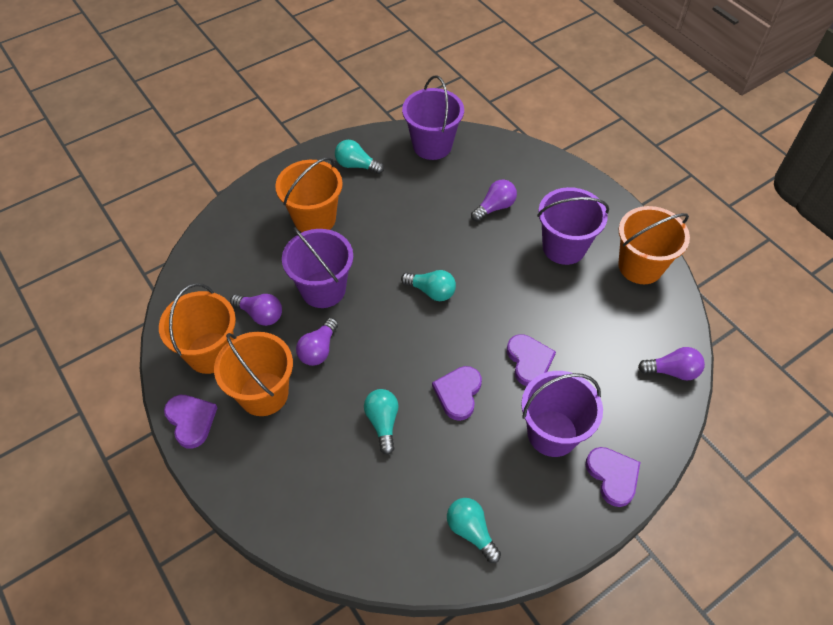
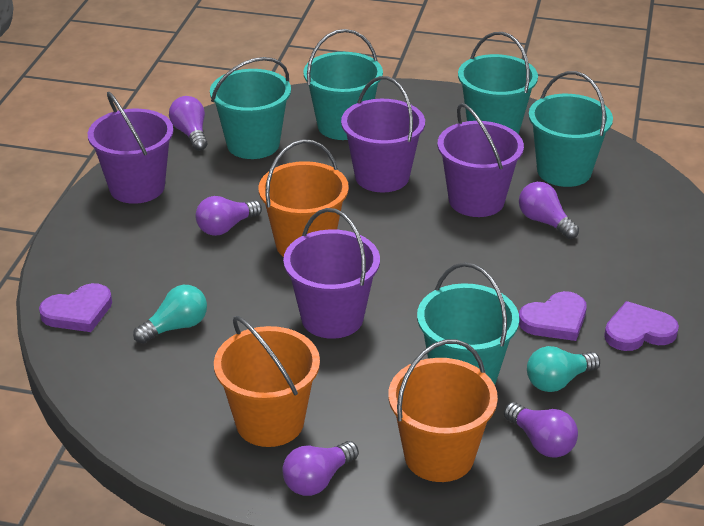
orange bucket: 4 -> 3
purple heart: 4 -> 3
purple light bulb: 4 -> 5
turquoise bucket: 0 -> 5
turquoise light bulb: 4 -> 2

